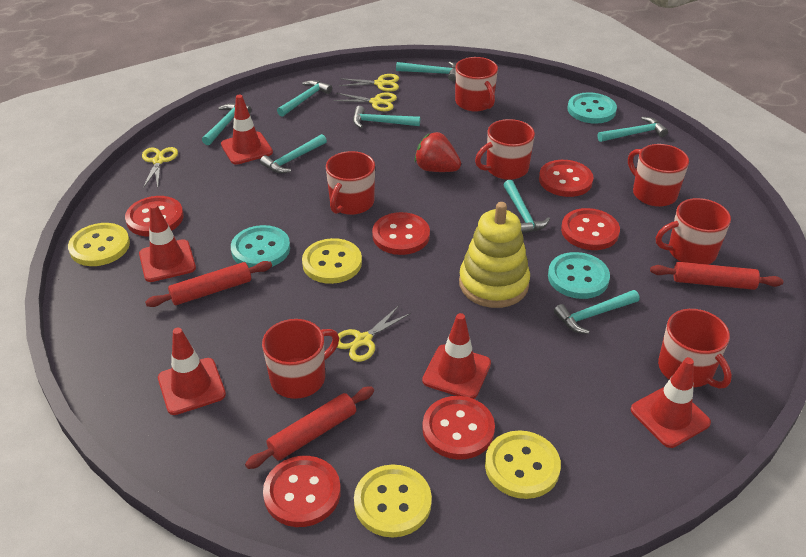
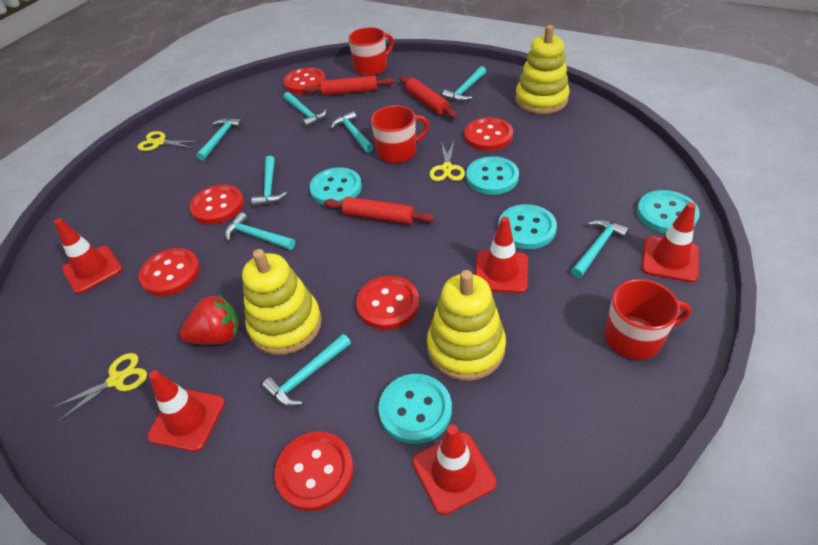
red mug: 7 -> 3
turquoise button: 3 -> 5
yellow button: 4 -> 0
yellow scissors: 4 -> 3
yellow stacking toy: 1 -> 3

